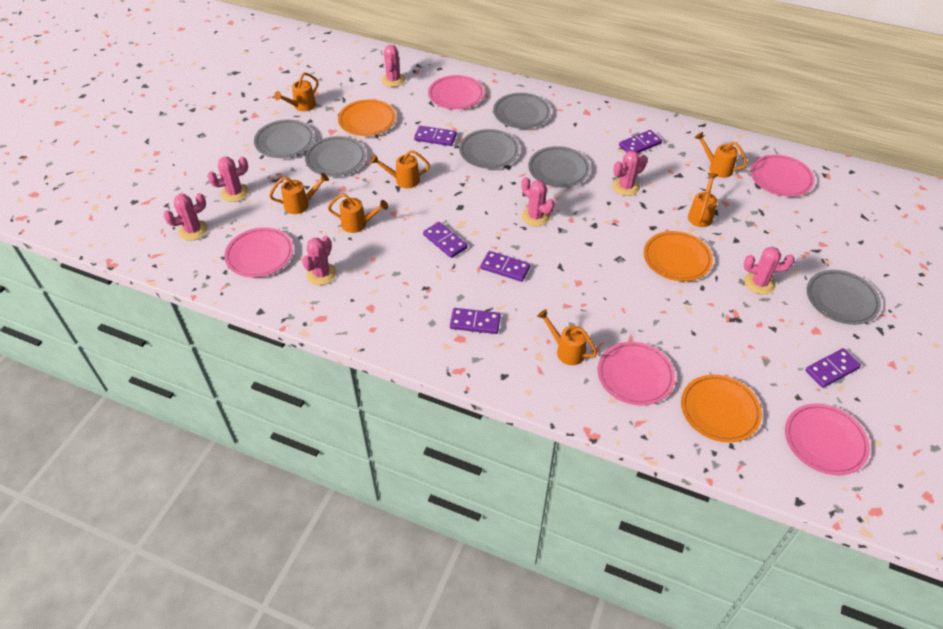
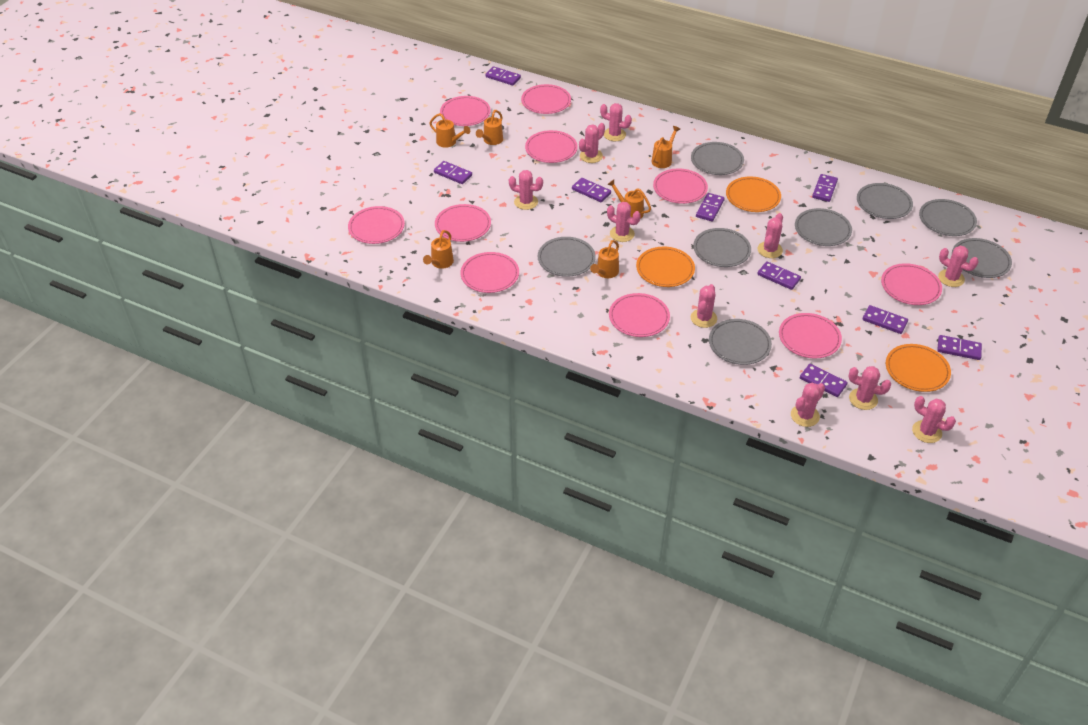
grey plate: 6 -> 8
orange watering can: 7 -> 6
pink cactus: 7 -> 10
pink plate: 5 -> 10
purple domino: 6 -> 9

